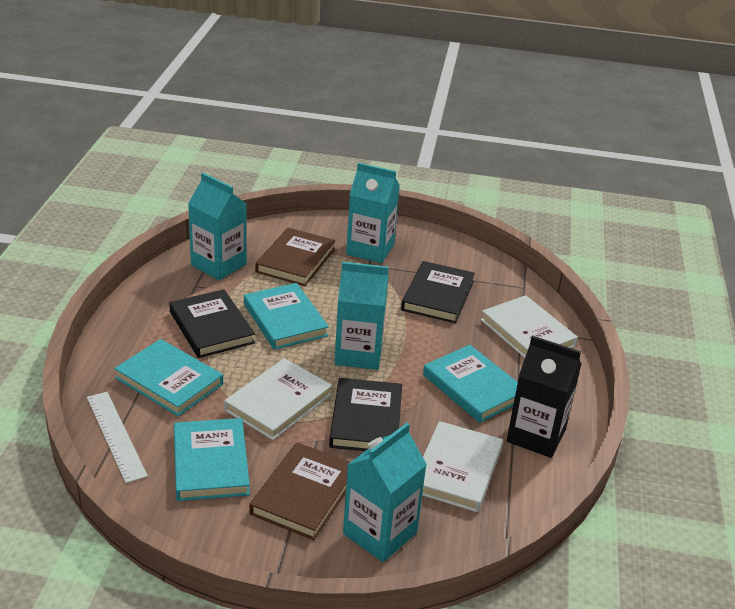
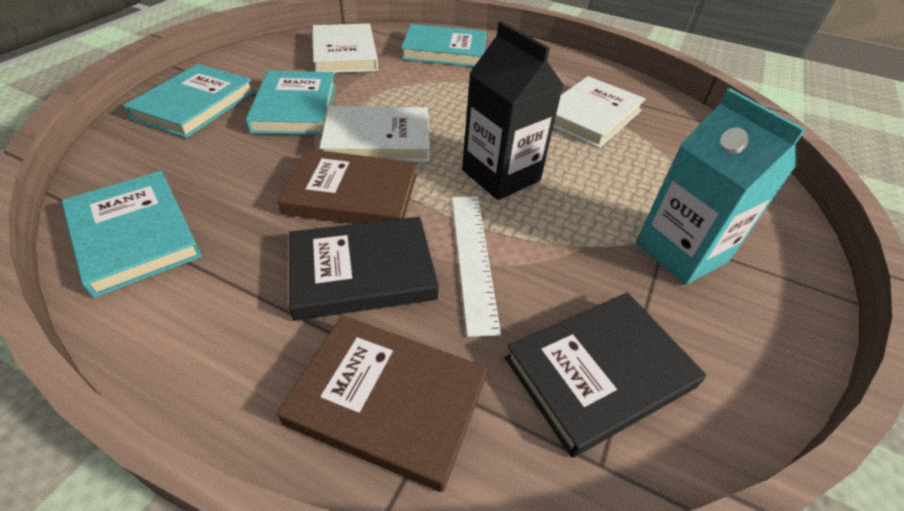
black book: 3 -> 2
turquoise carton: 4 -> 1

